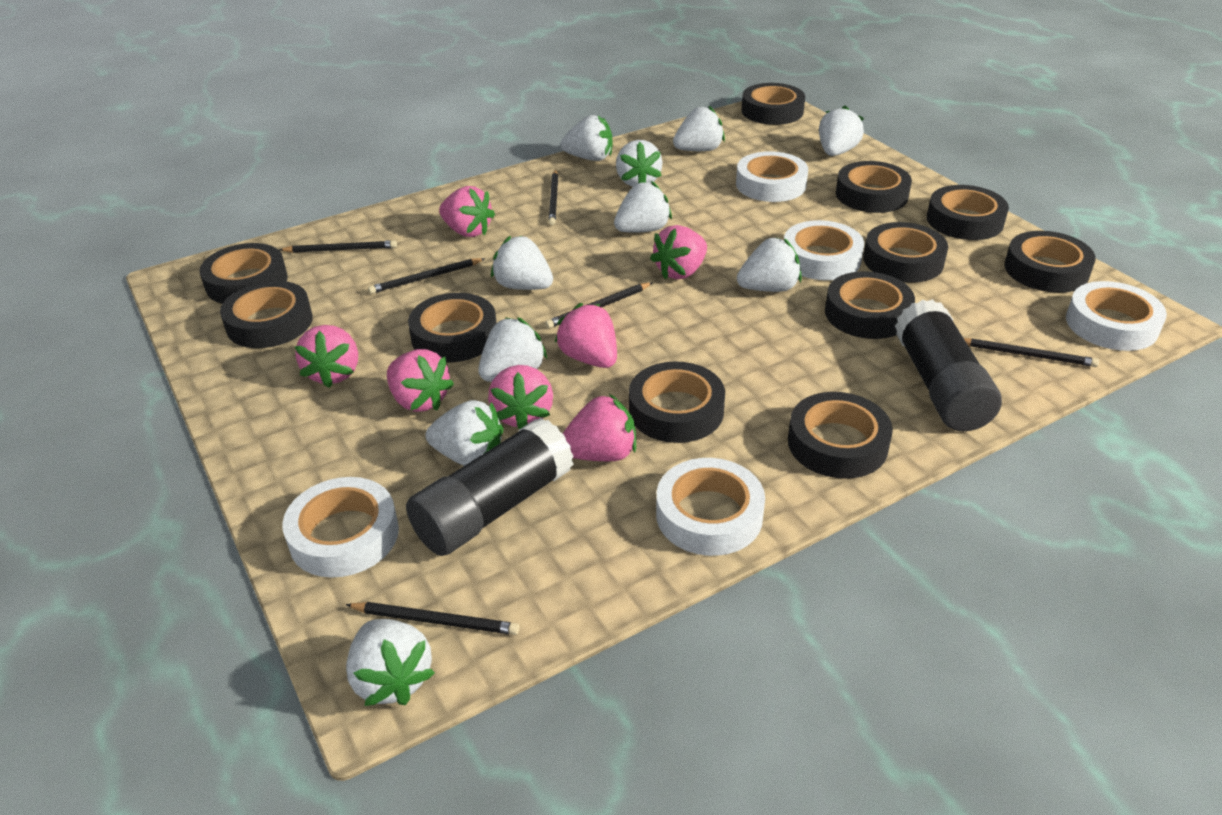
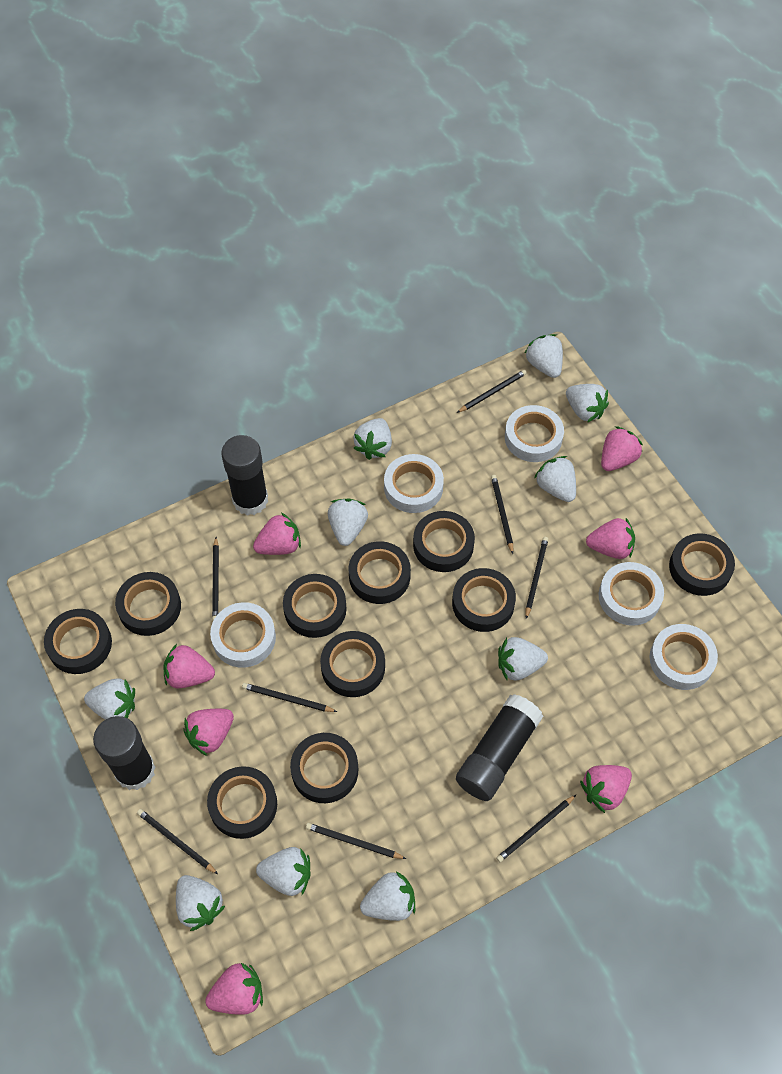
black glue stick: 2 -> 3
black pencil: 6 -> 8
black tape: 11 -> 10

